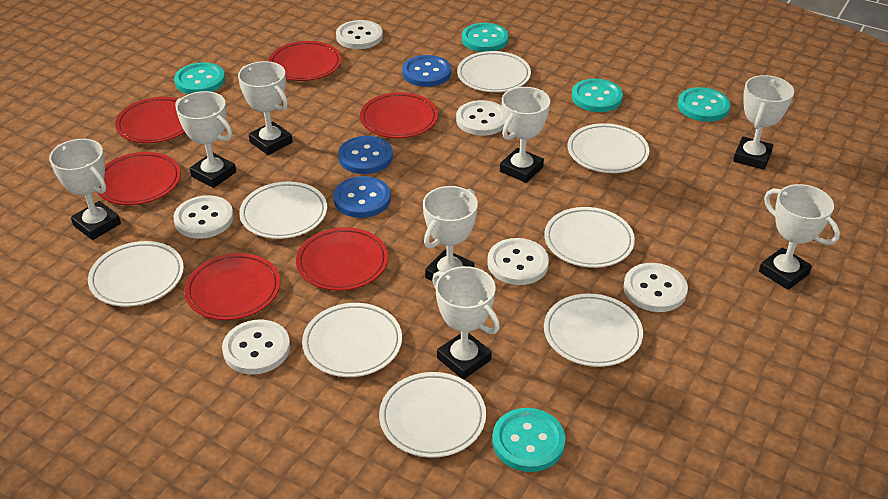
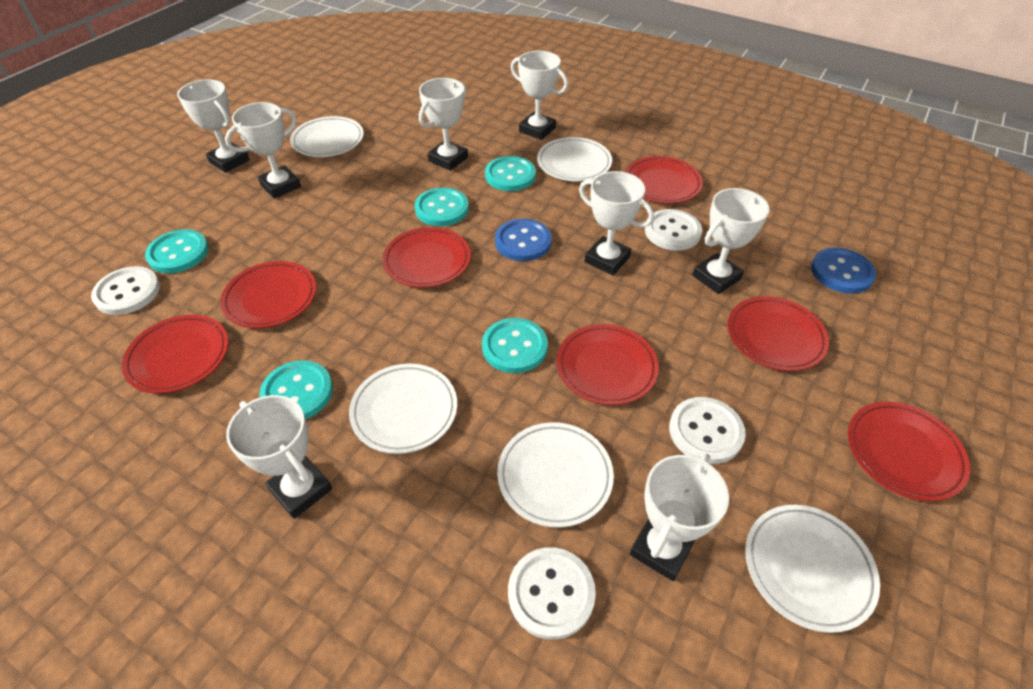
blue button: 3 -> 2
red plate: 6 -> 7
white button: 6 -> 4
white plate: 8 -> 5

